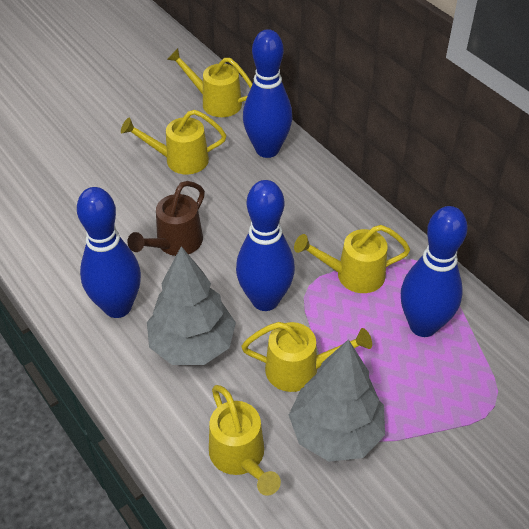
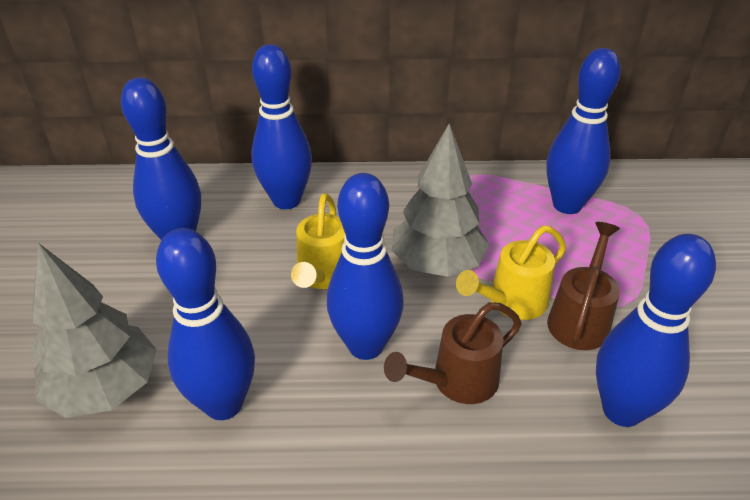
blue bowling pin: 4 -> 6
brown watering can: 1 -> 2
yellow watering can: 5 -> 2

